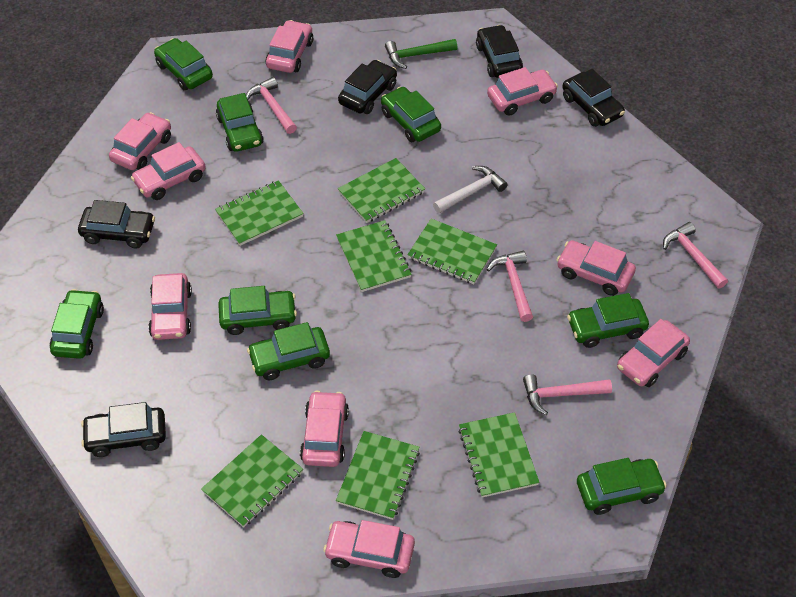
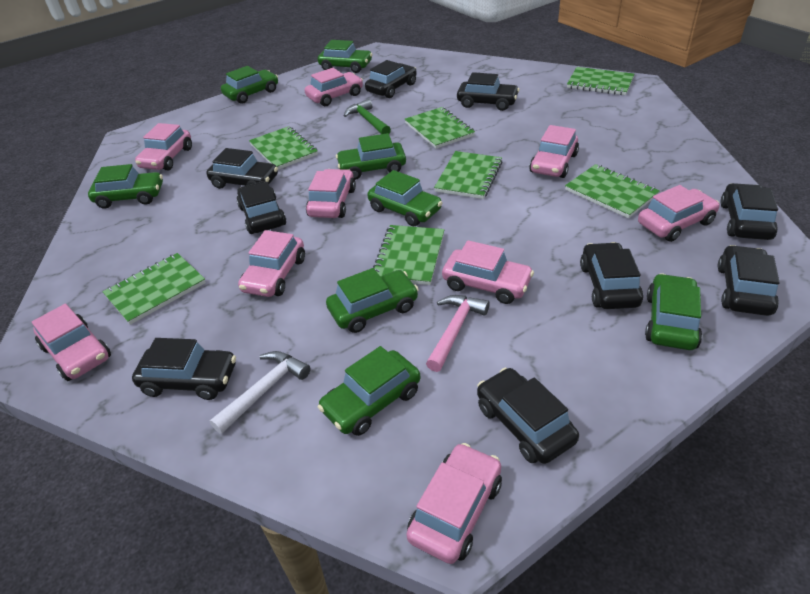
black car: 5 -> 9
pink hammer: 4 -> 1

